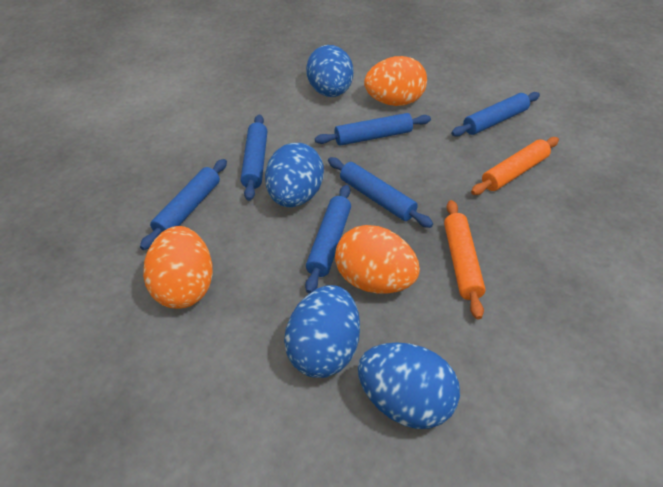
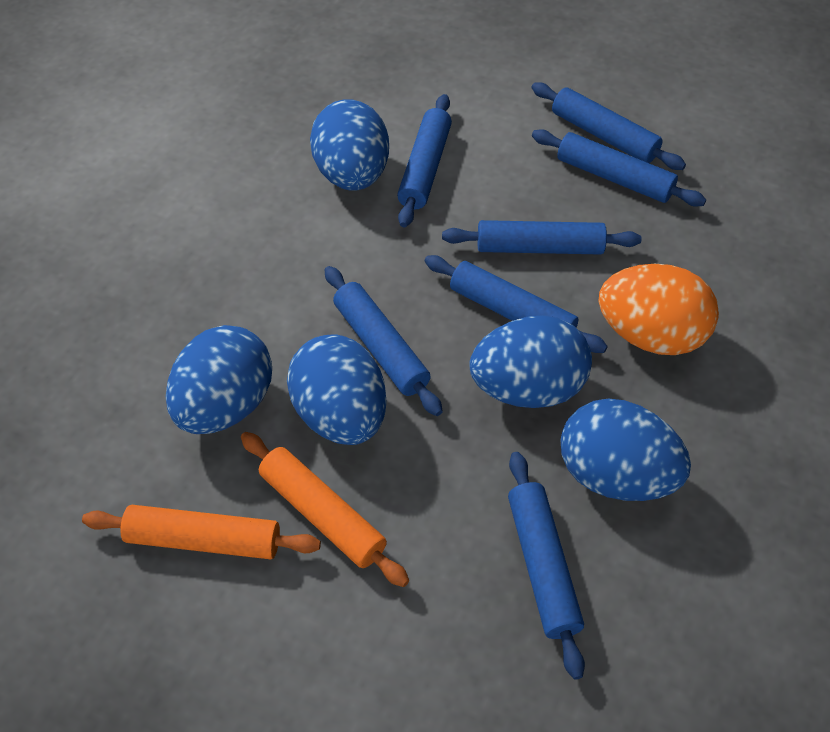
blue egg: 4 -> 5
blue rolling pin: 6 -> 7
orange egg: 3 -> 1

